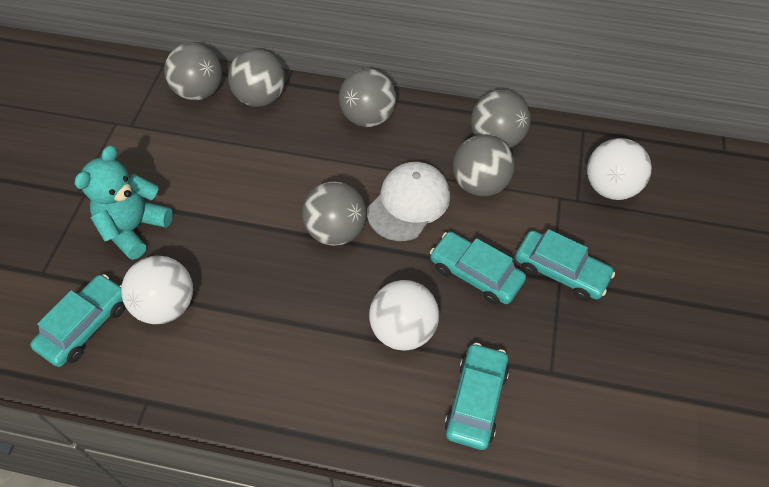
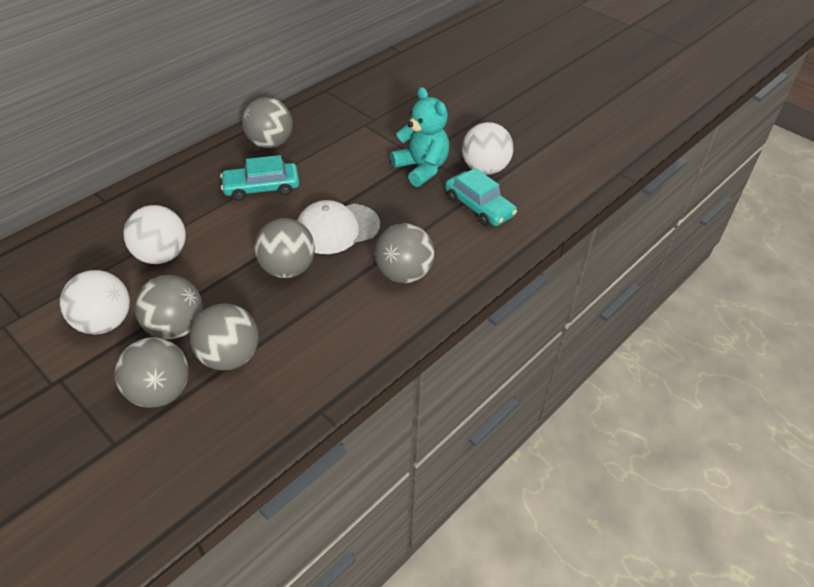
turquoise car: 4 -> 2

